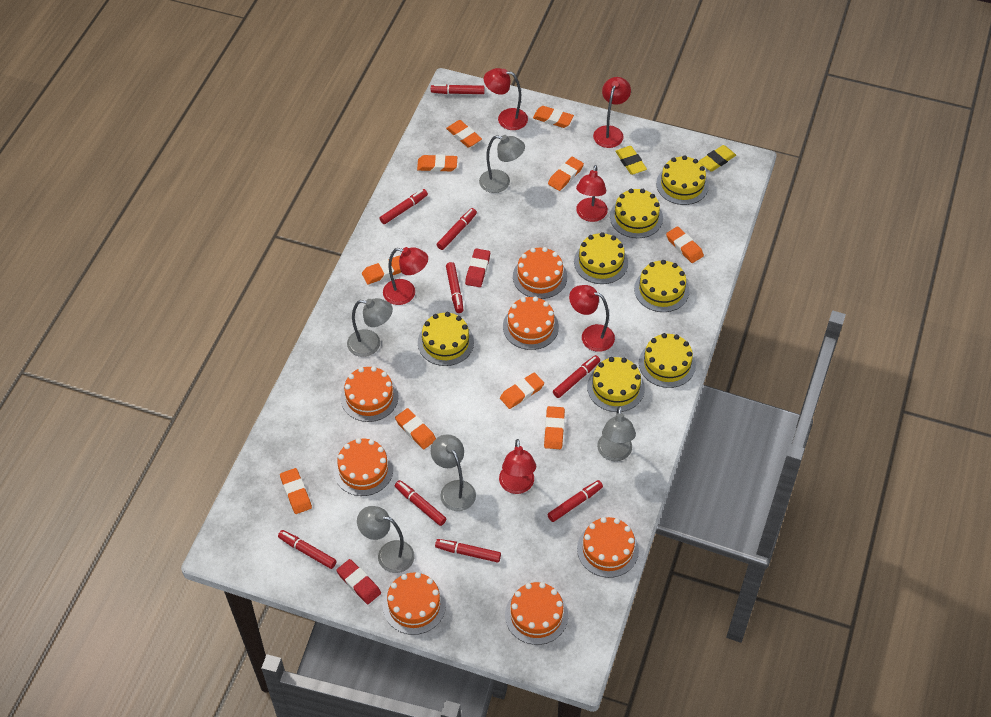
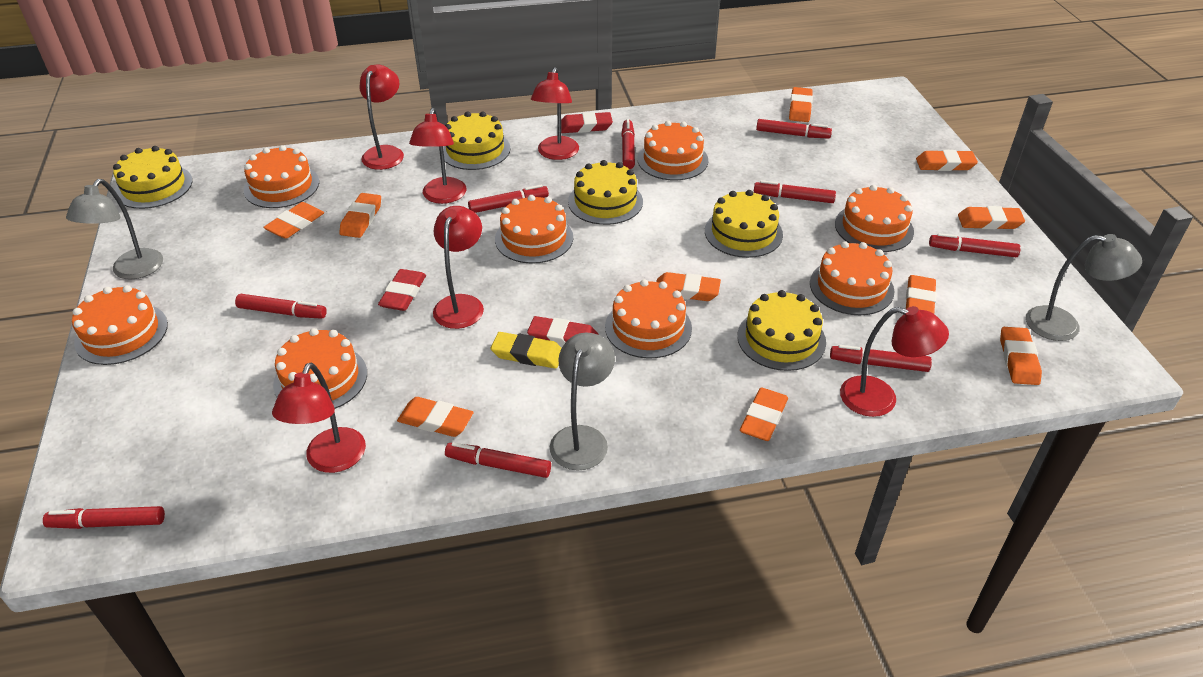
grey lamp: 5 -> 3
orange cake: 7 -> 8
red eraser: 2 -> 3
yellow cake: 7 -> 5
yellow eraser: 2 -> 1

